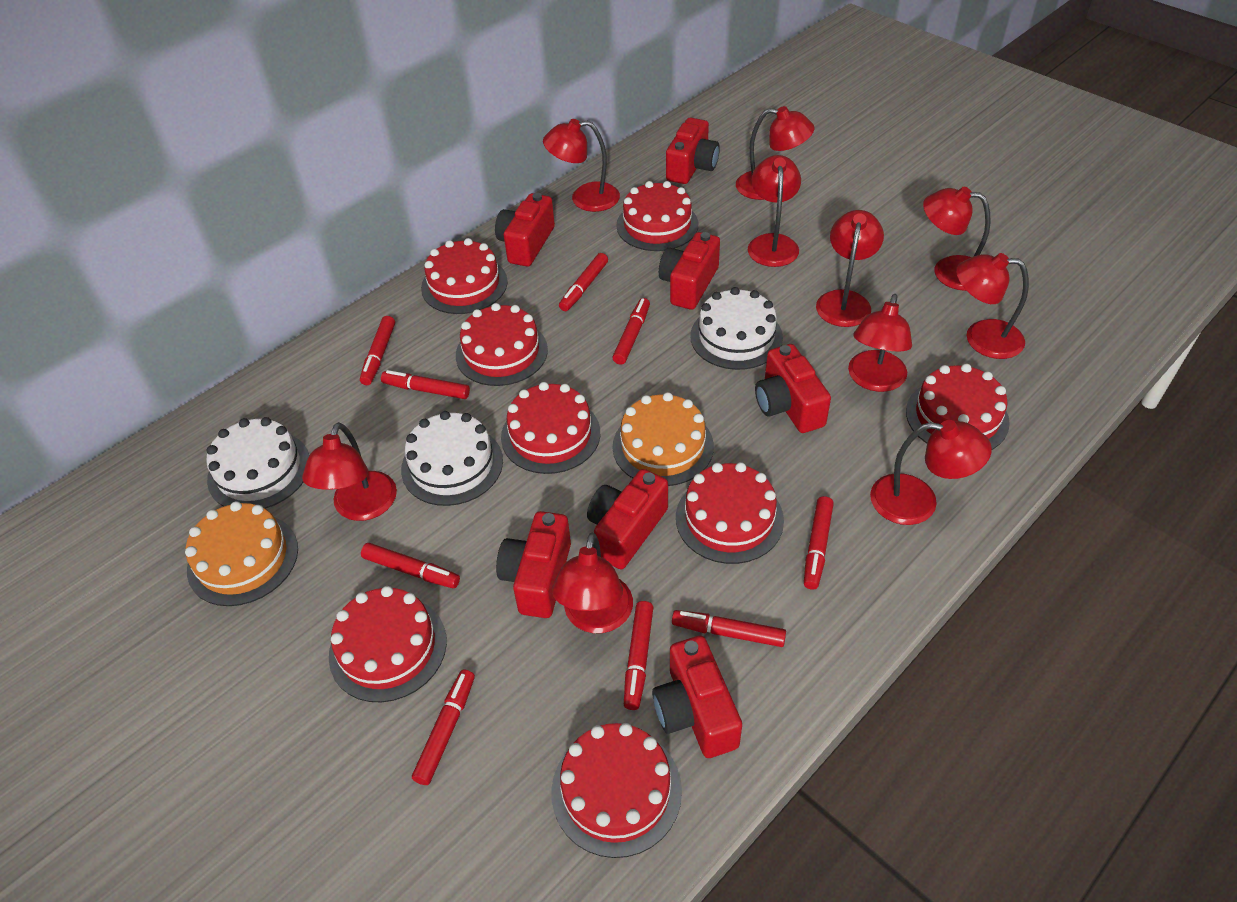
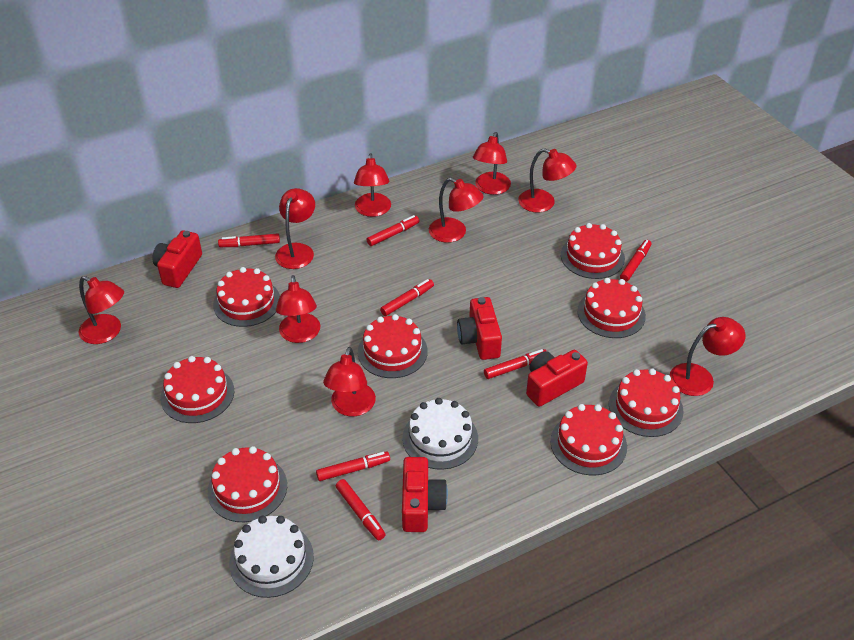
orange cake: 2 -> 0
red camera: 7 -> 4
red lamp: 10 -> 9
red marker: 9 -> 7
white cake: 3 -> 2

